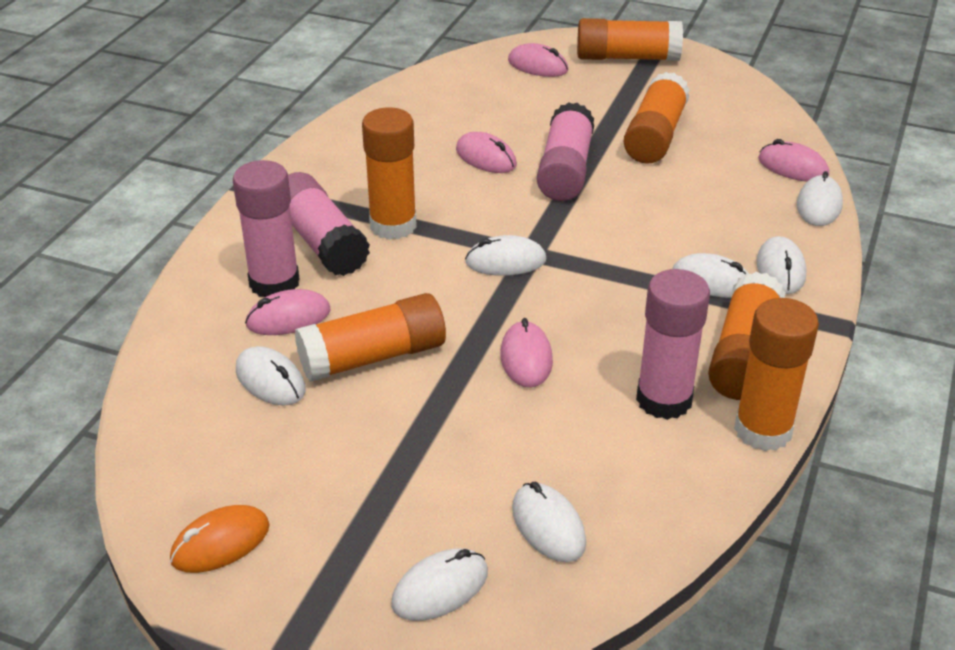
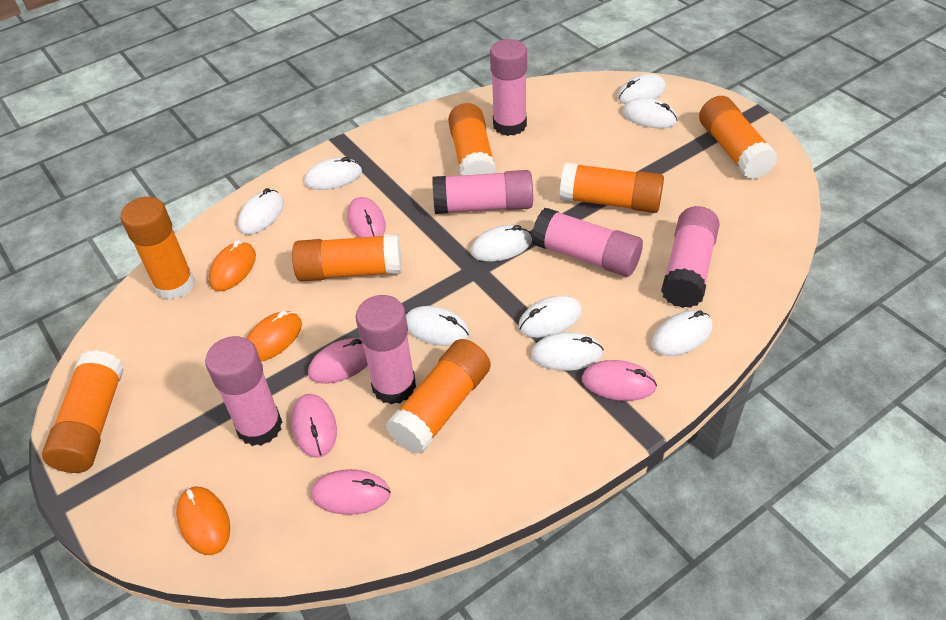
orange glue stick: 6 -> 7
orange mouse: 1 -> 3
pink glue stick: 4 -> 6
white mouse: 7 -> 9

